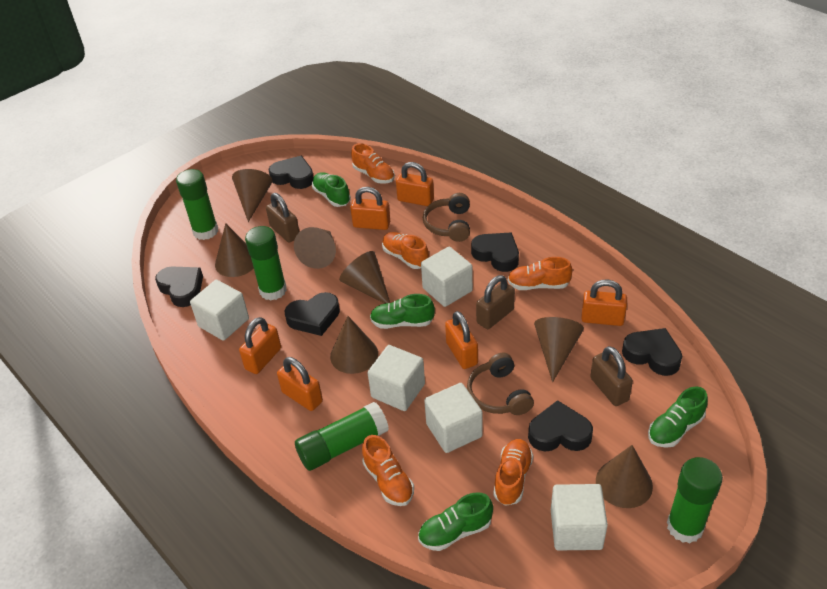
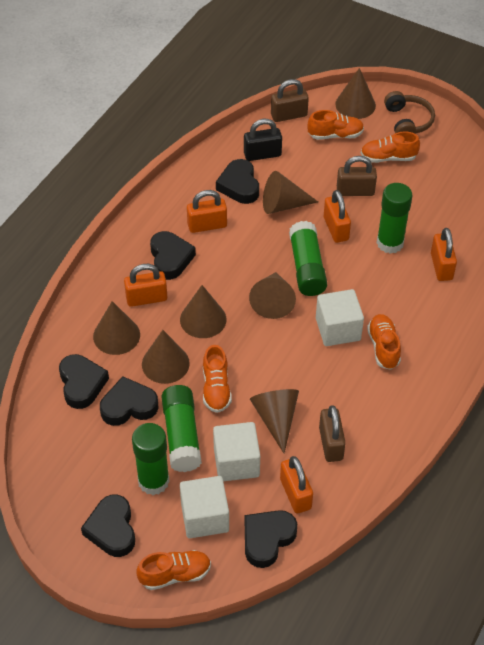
black padlock: 0 -> 1
brown headphones: 2 -> 1
green shoe: 4 -> 0
orange padlock: 6 -> 5
white cube: 5 -> 3

